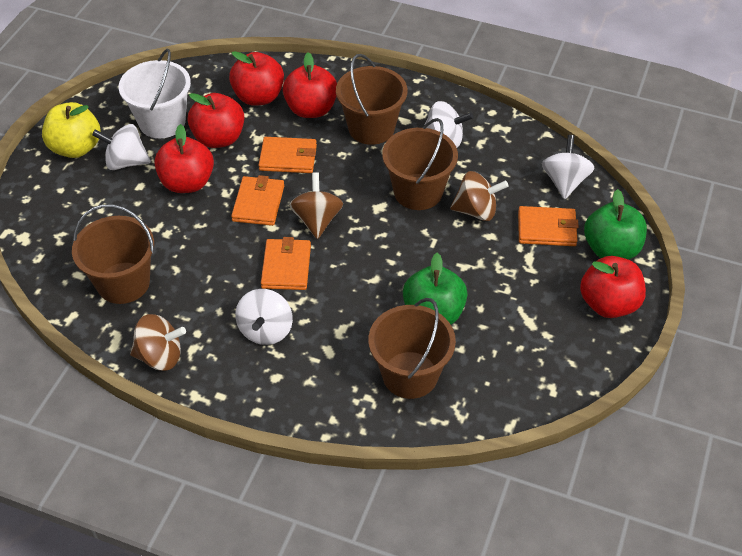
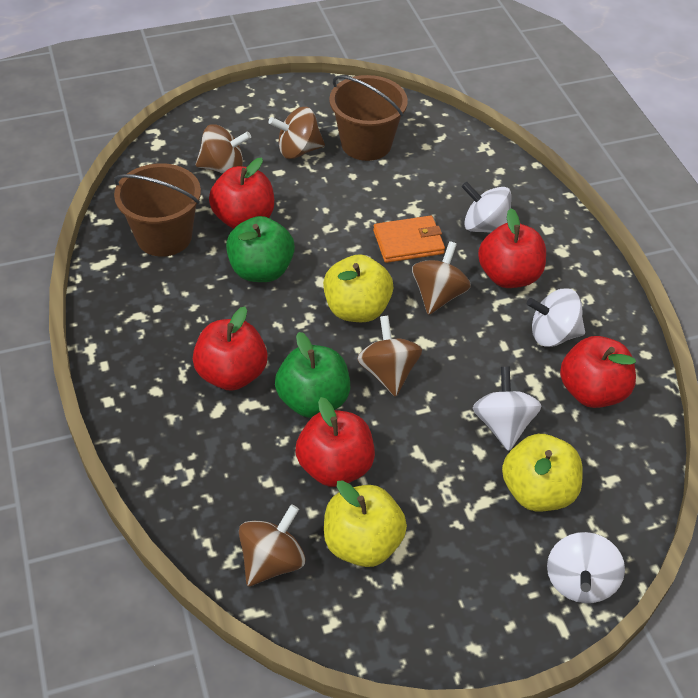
brown bucket: 4 -> 2
brown spinning top: 3 -> 5
orange wallet: 4 -> 1
white bucket: 1 -> 0
yellow apple: 1 -> 3

